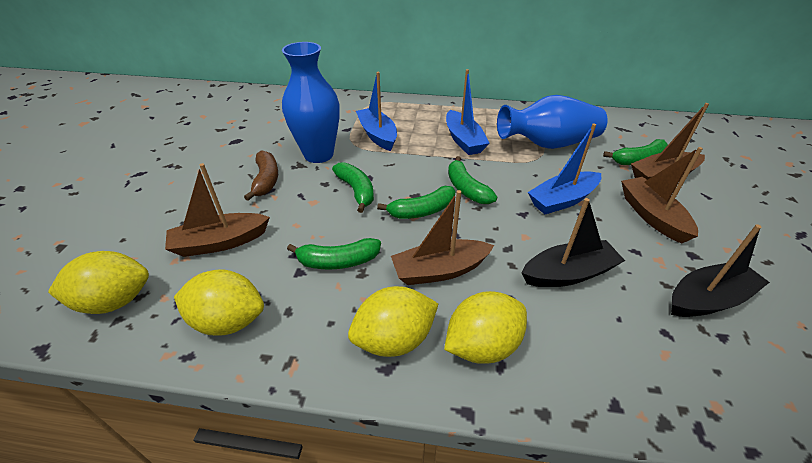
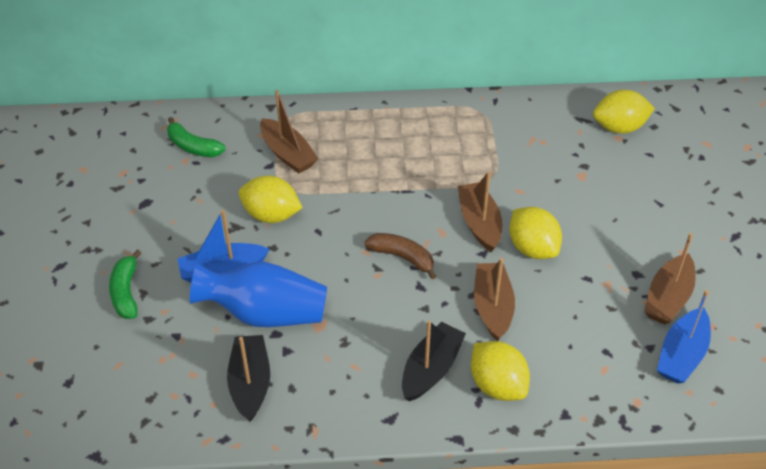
blue boat: 3 -> 2
blue vase: 2 -> 1
green banana: 5 -> 2

